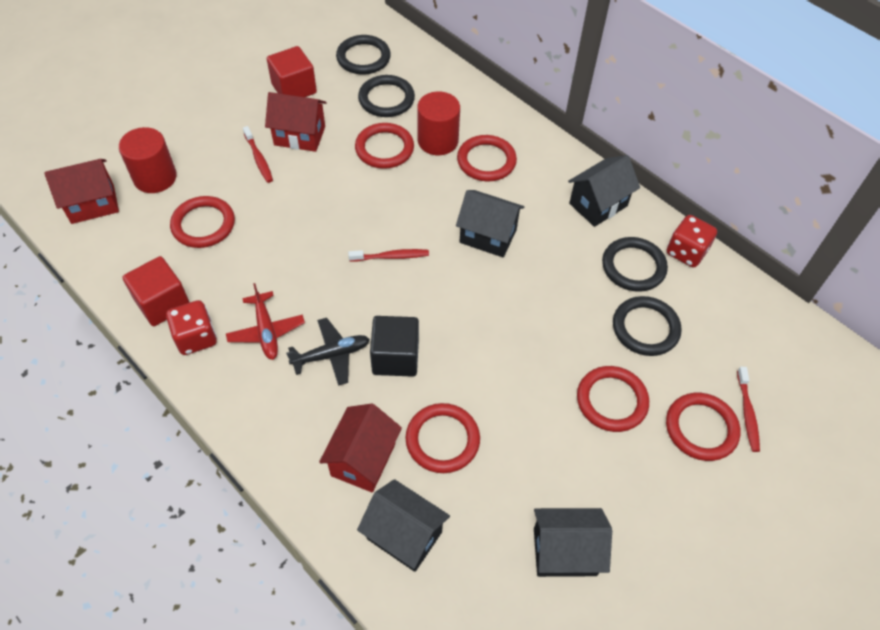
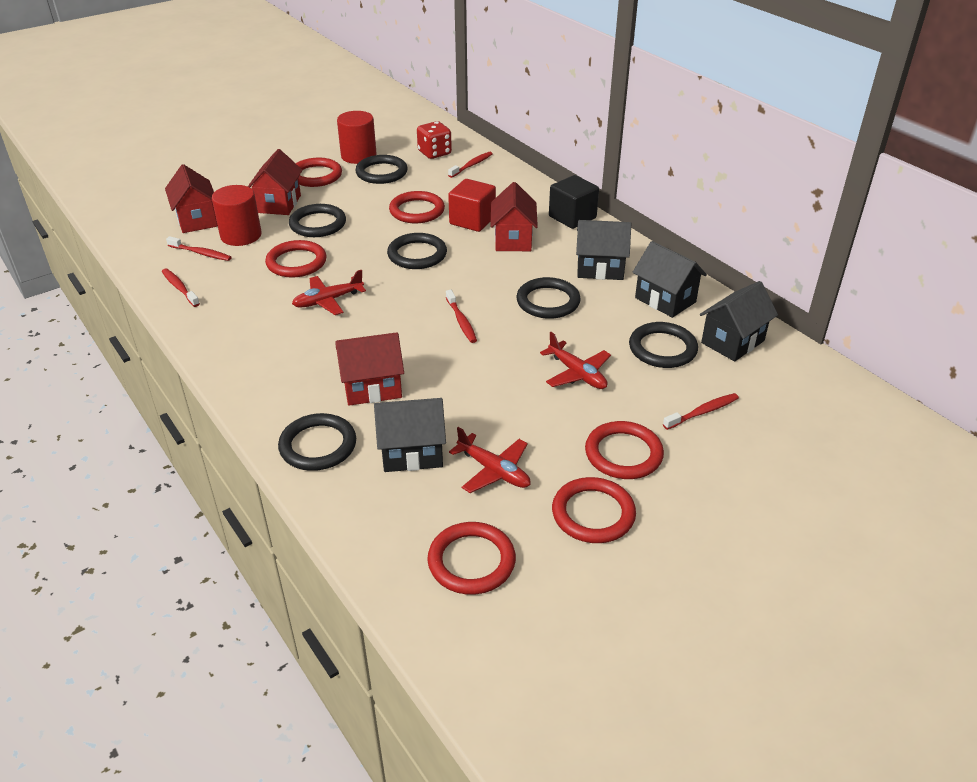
black plane: 1 -> 0
black ring: 4 -> 6
red cube: 2 -> 1
red dice: 2 -> 1
red house: 3 -> 4
red plane: 1 -> 3
red toothbrush: 3 -> 5

